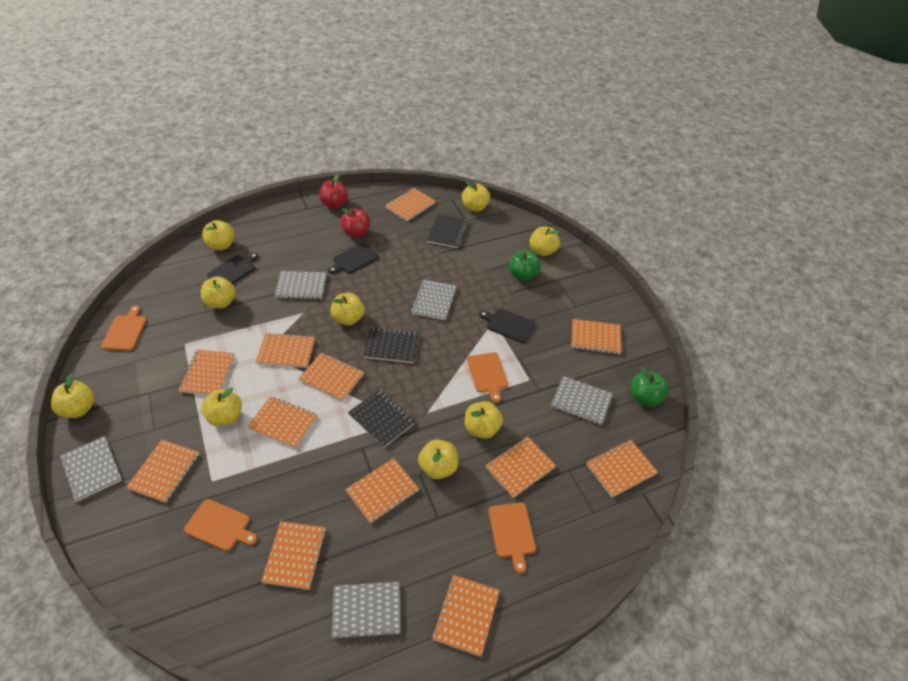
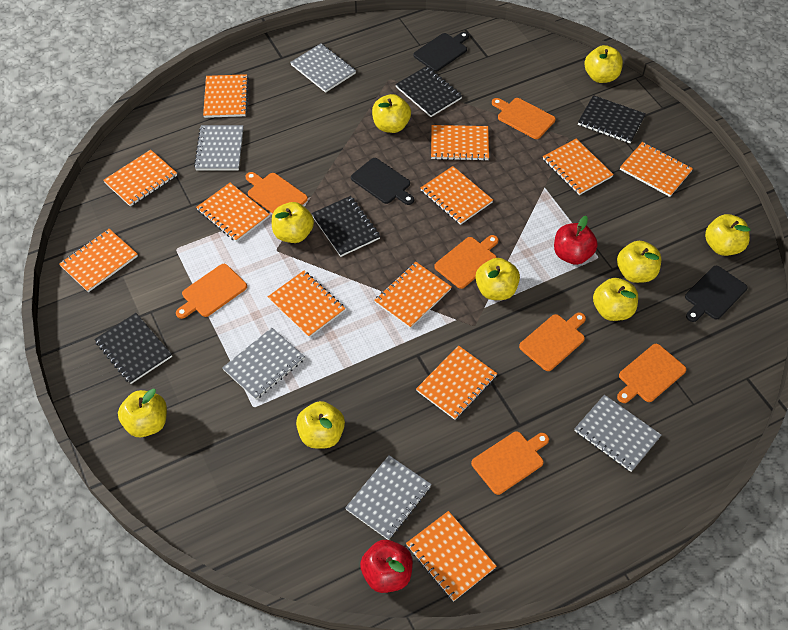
black notebook: 3 -> 4
green apple: 2 -> 0
orange cutting board: 4 -> 7

